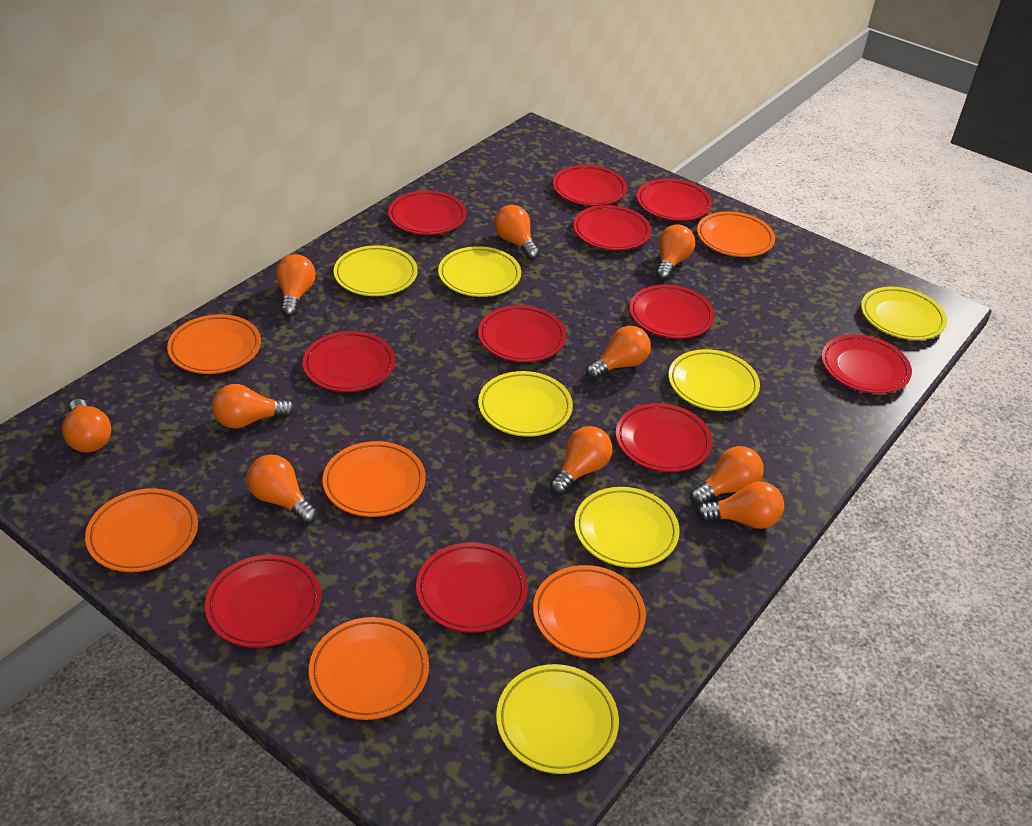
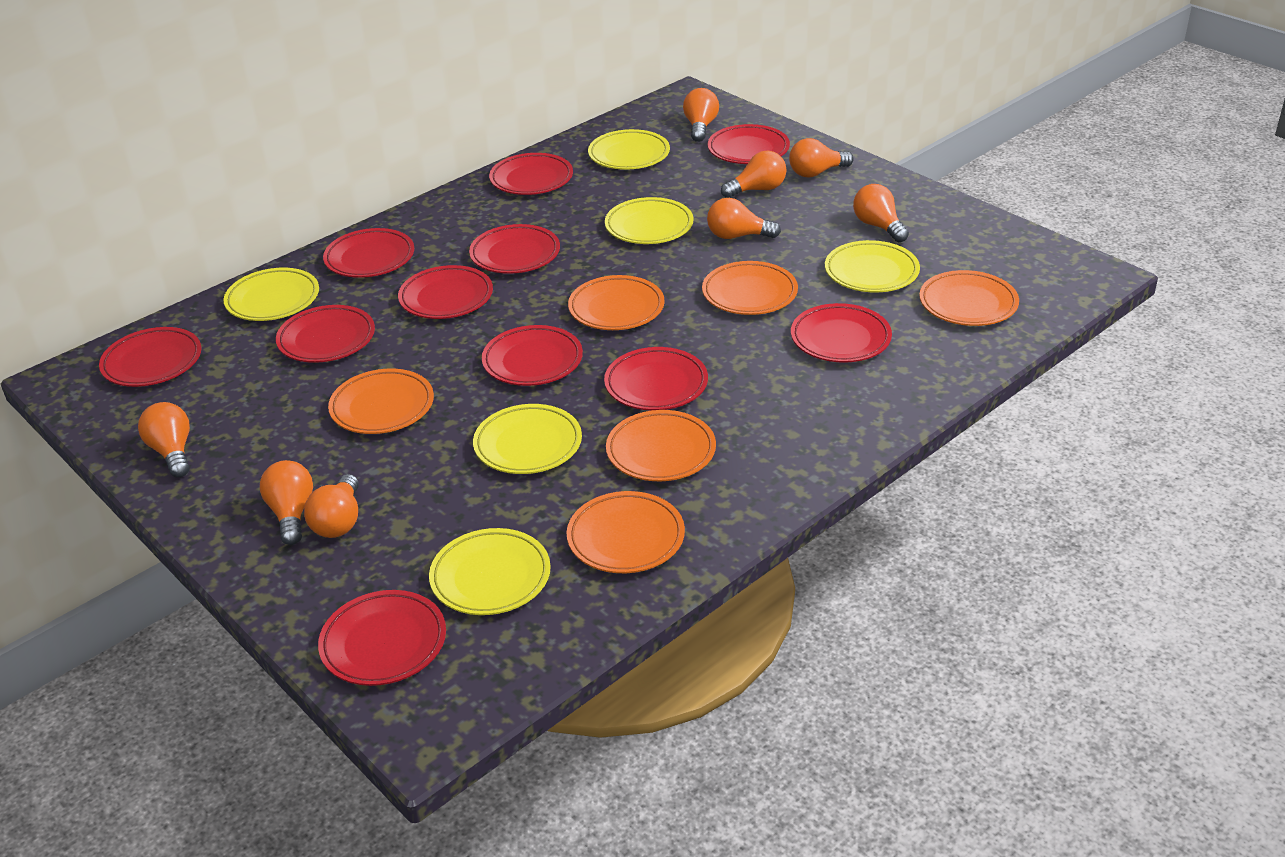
orange light bulb: 10 -> 8
yellow plate: 7 -> 6

